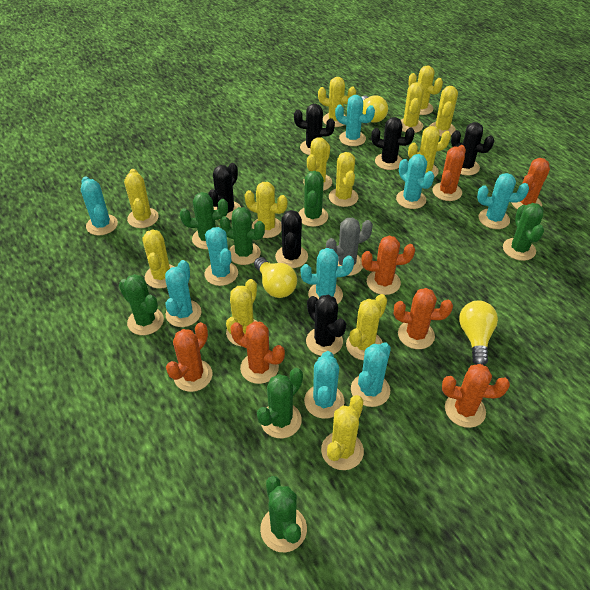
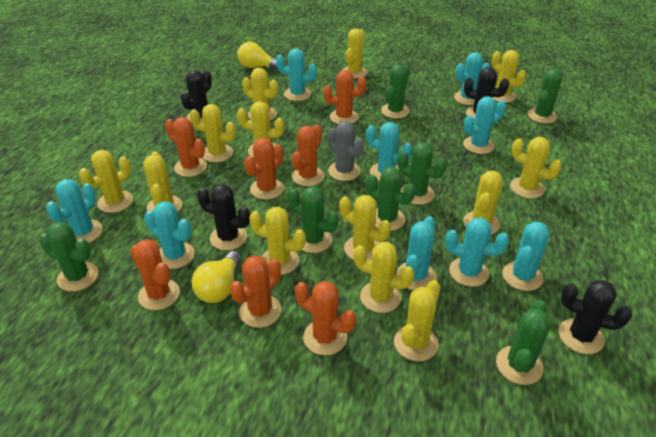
black cactus: 6 -> 4
yellow light bulb: 3 -> 2

